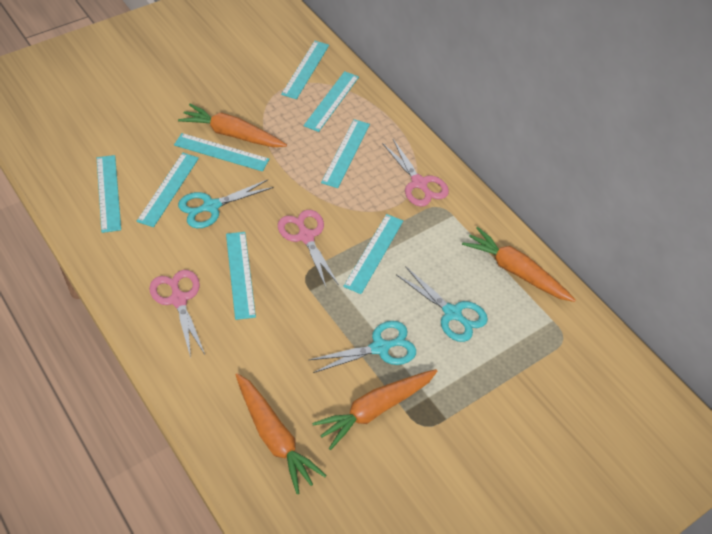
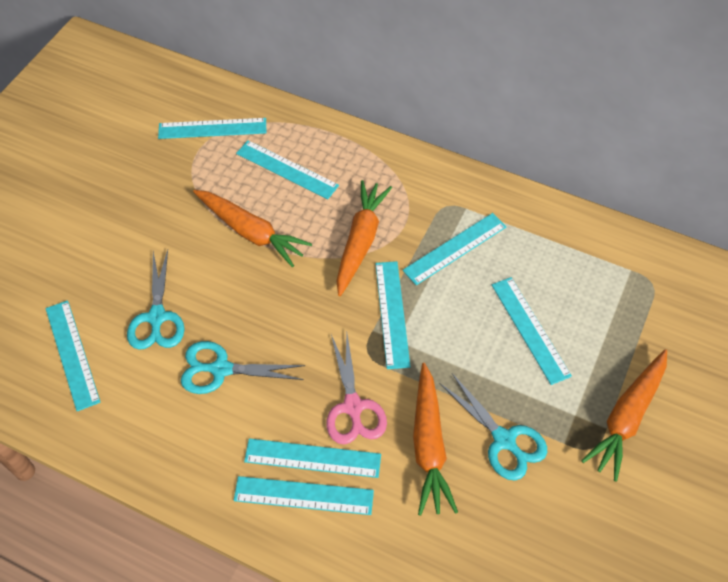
pink scissors: 3 -> 1

